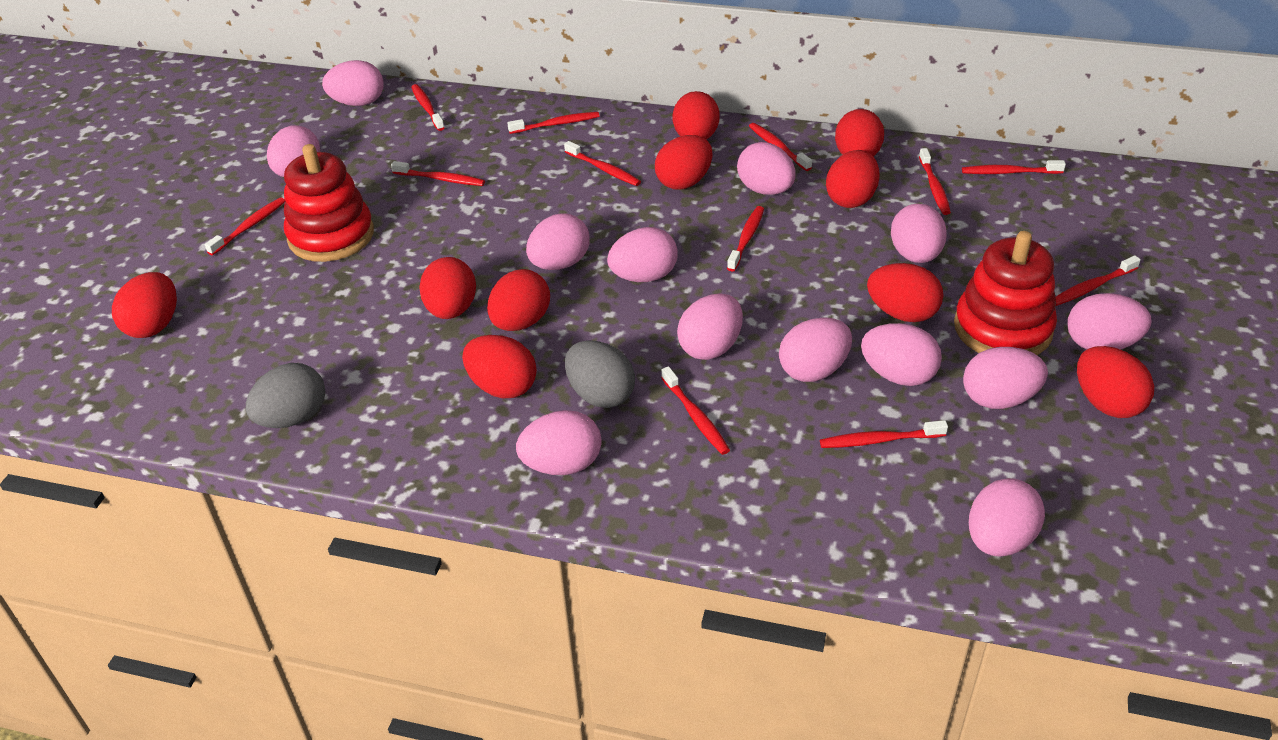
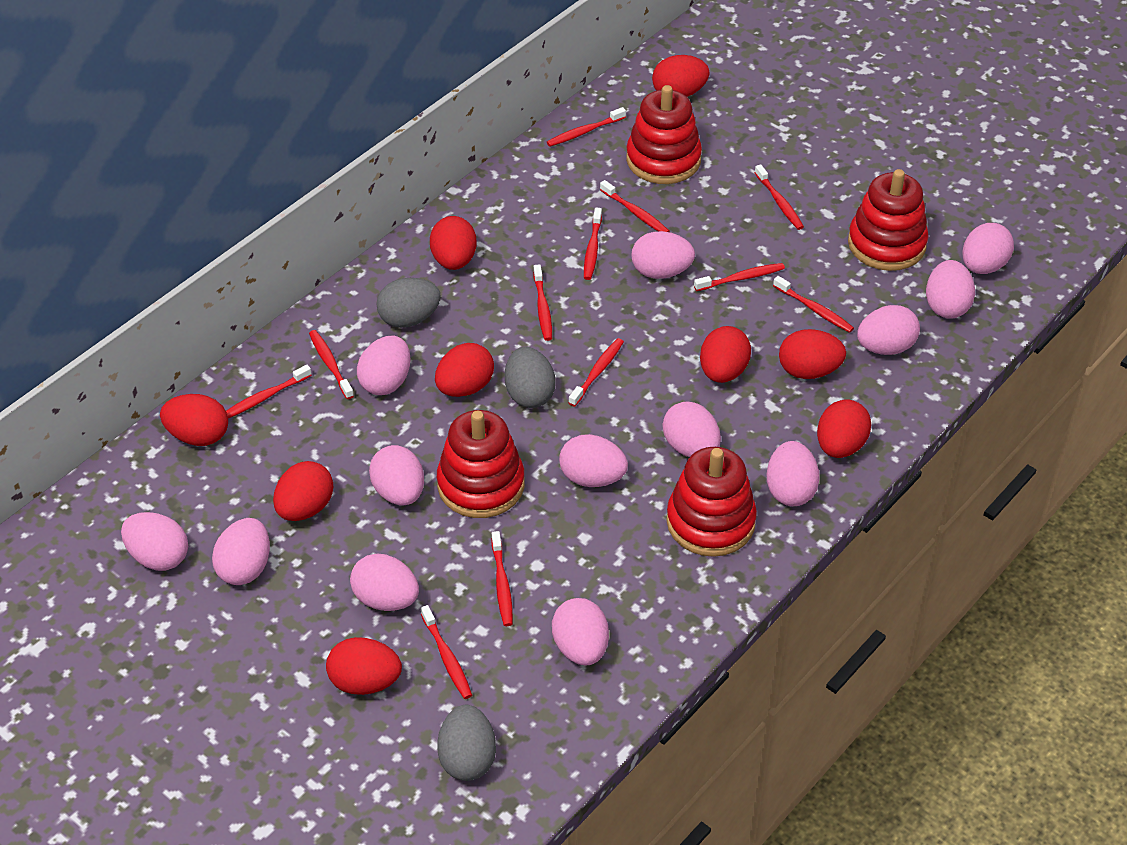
grey egg: 2 -> 3
red egg: 10 -> 9
red stacking toy: 2 -> 4

